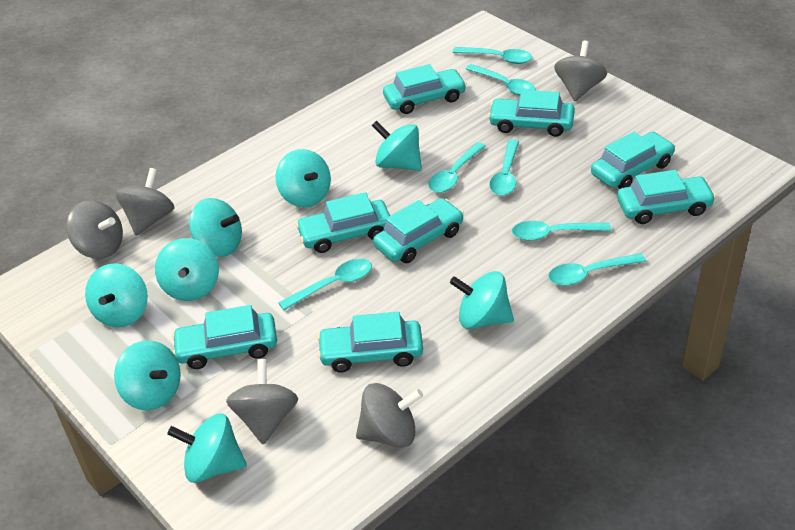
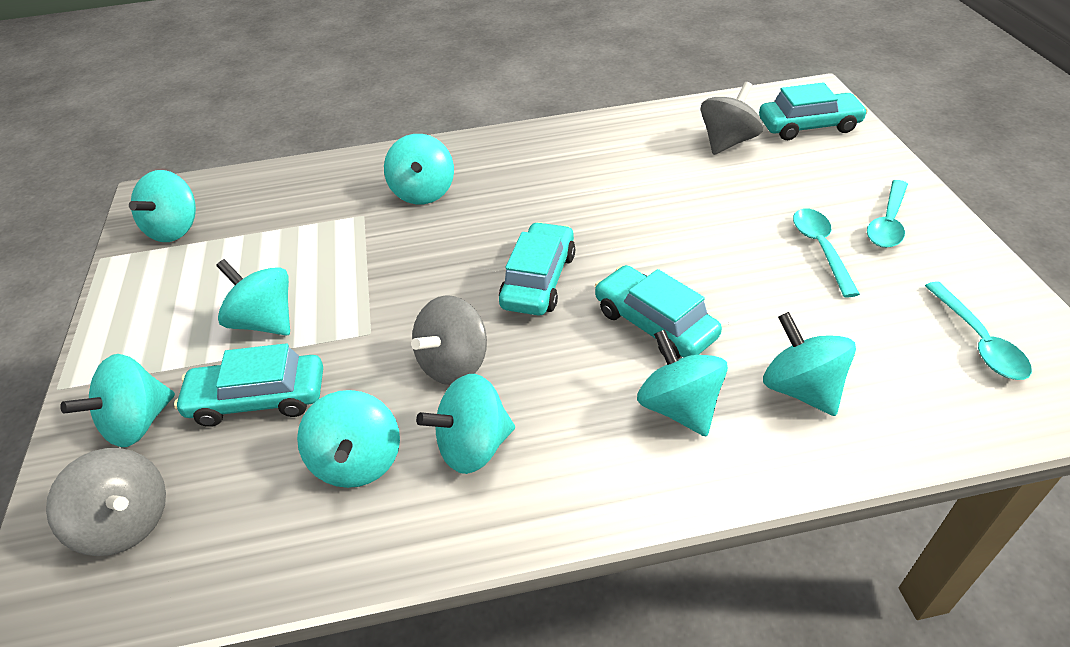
grey spinning top: 5 -> 3
turquoise car: 8 -> 4
turquoise spoon: 7 -> 3

